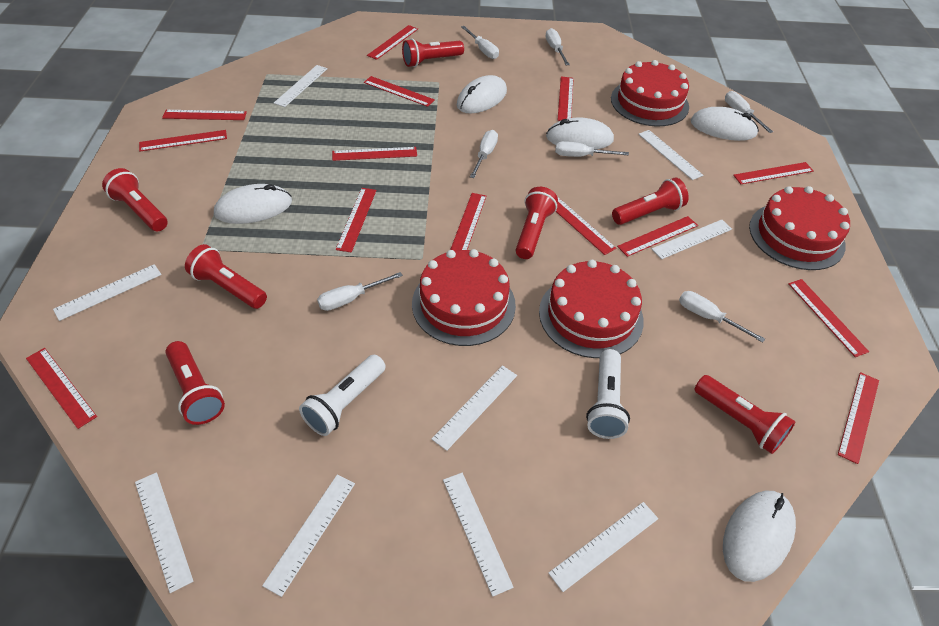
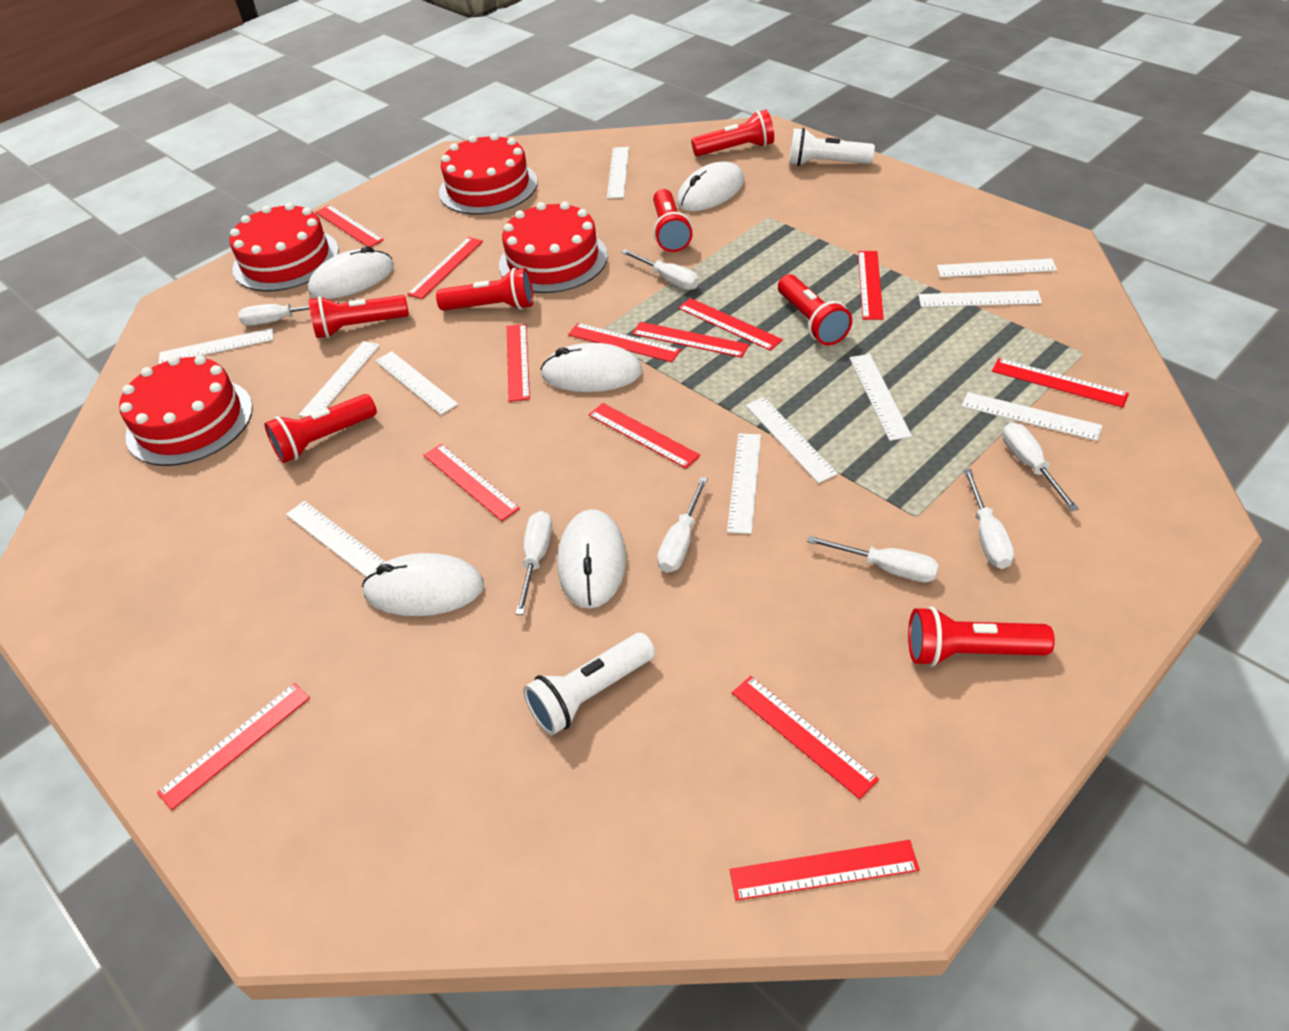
red ruler: 14 -> 13
white ruler: 9 -> 11

